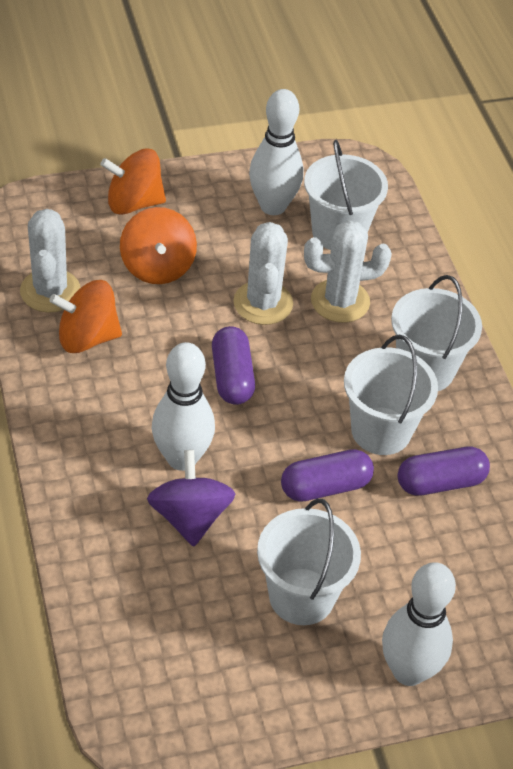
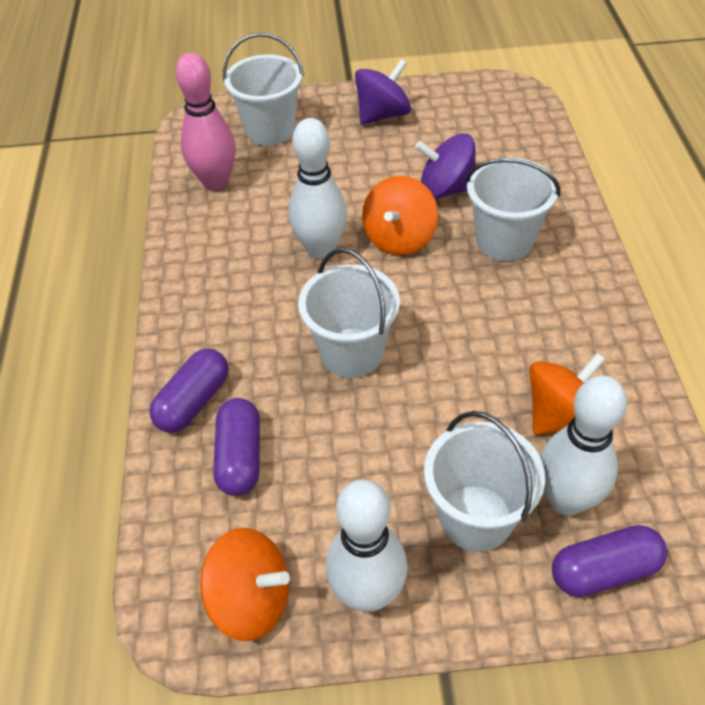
pink bowling pin: 0 -> 1
purple spinning top: 1 -> 2
white cactus: 3 -> 0

